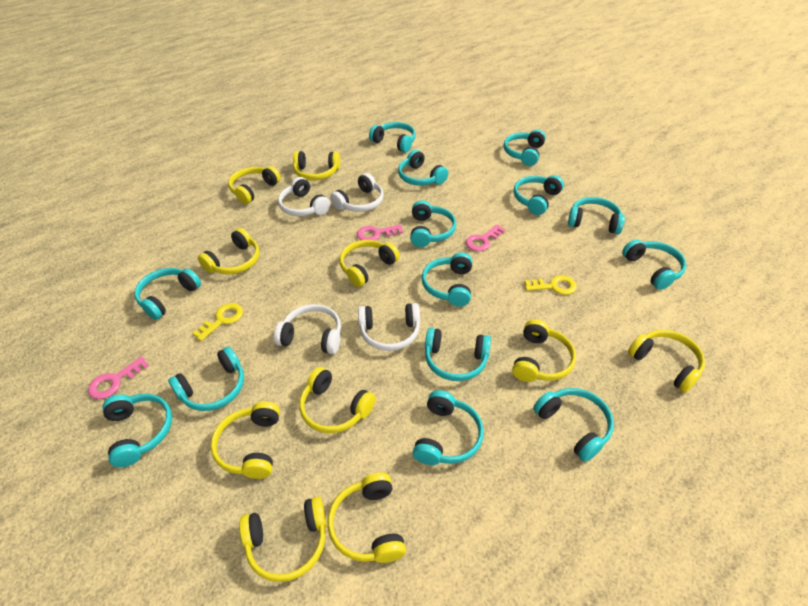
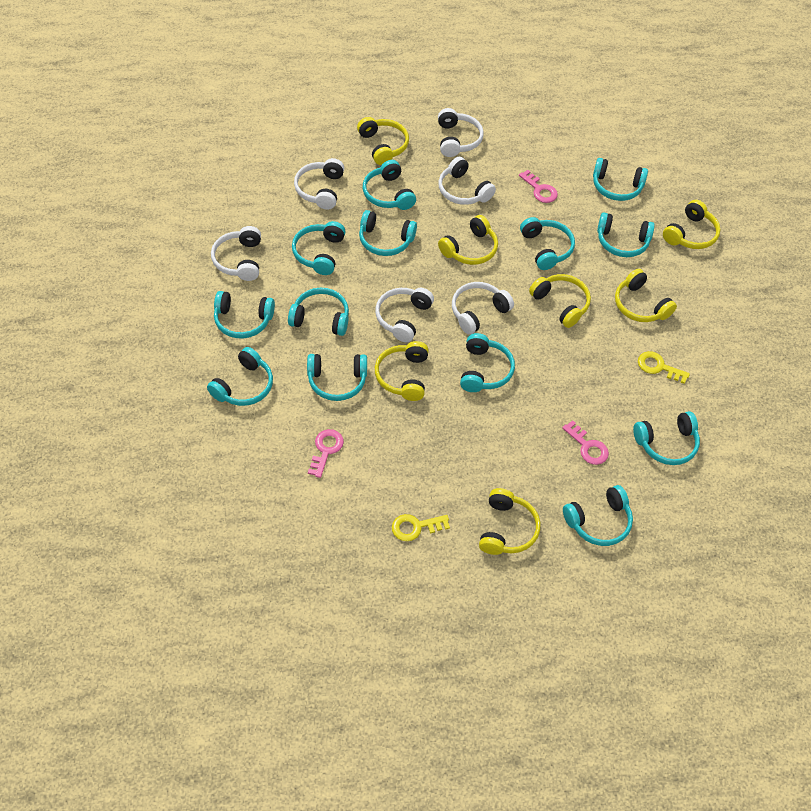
turquoise headphones: 14 -> 13
white headphones: 4 -> 6
yellow headphones: 10 -> 7

